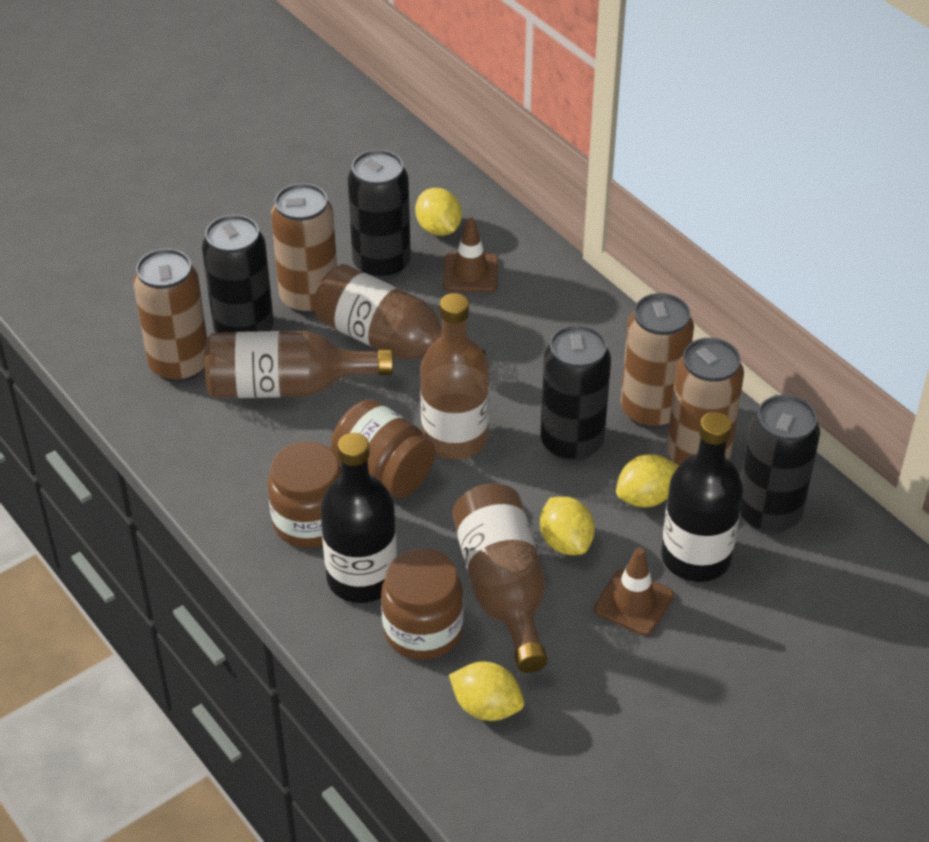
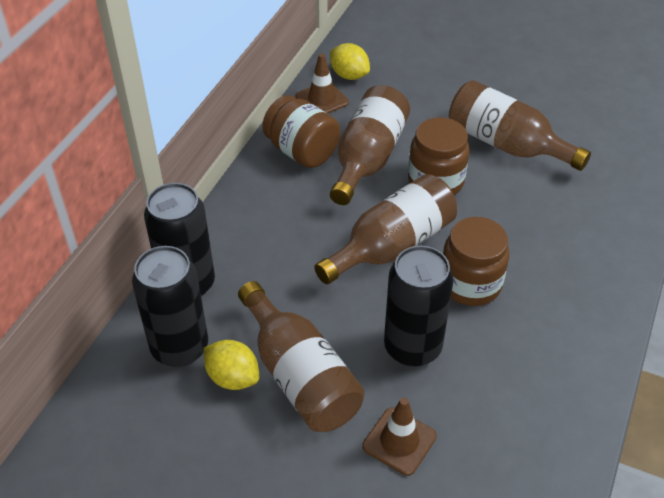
black bottle: 2 -> 0
black can: 4 -> 3
brown can: 4 -> 0
yellow lemon: 4 -> 2

